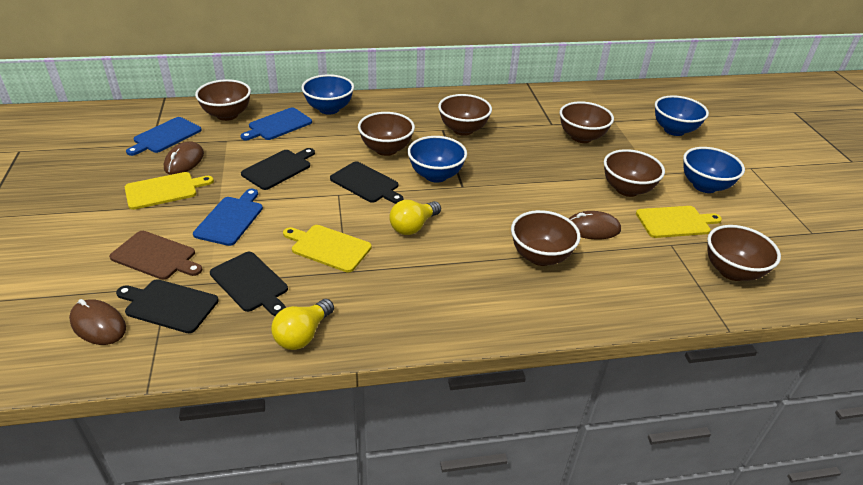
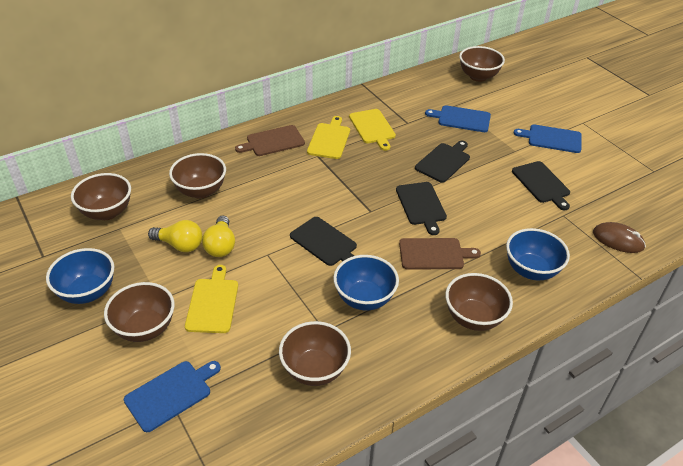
blue bowl: 4 -> 3
brown bowl: 7 -> 6
brown cutting board: 1 -> 2
brown mouse: 3 -> 1

